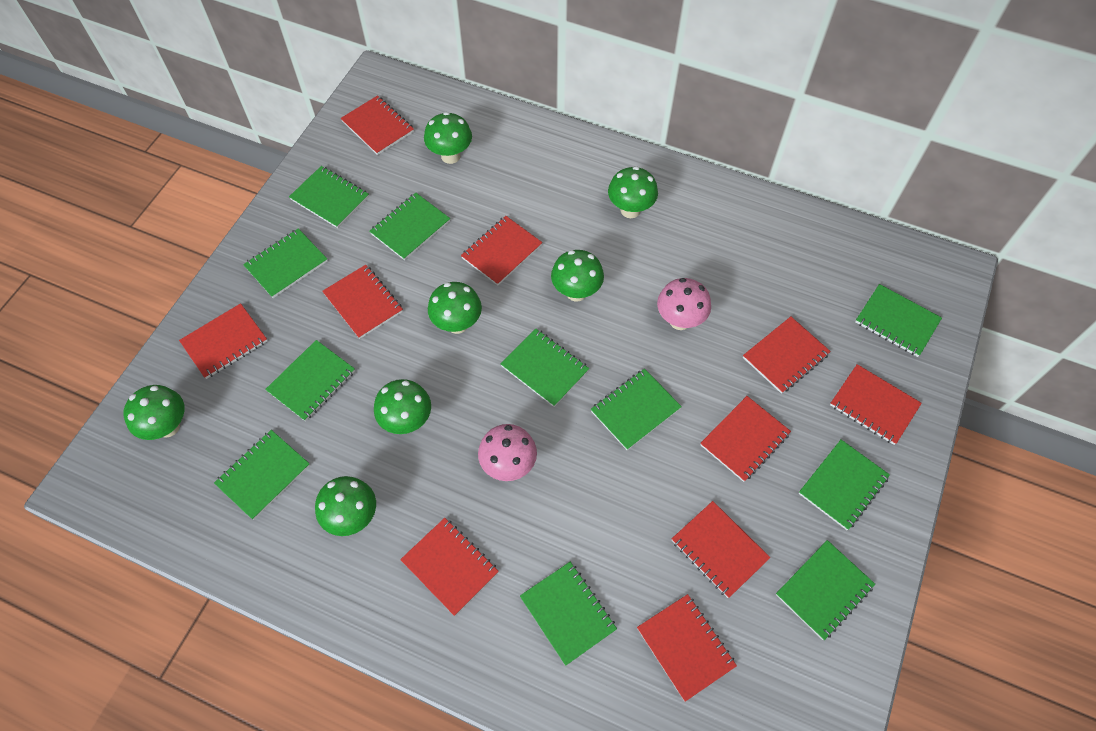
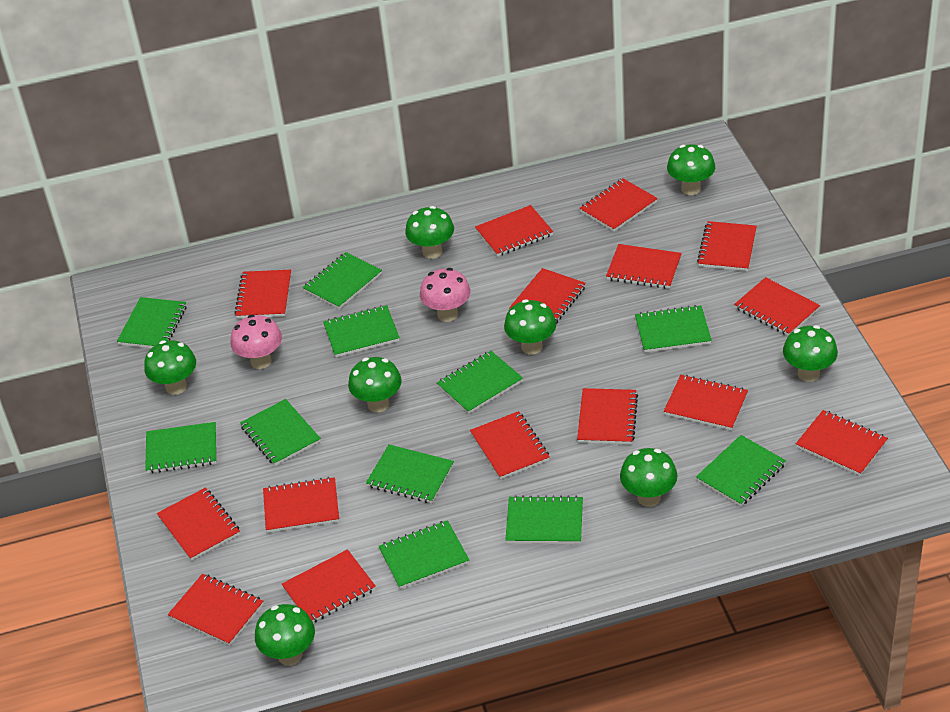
green mushroom: 7 -> 8
red notebook: 10 -> 15

